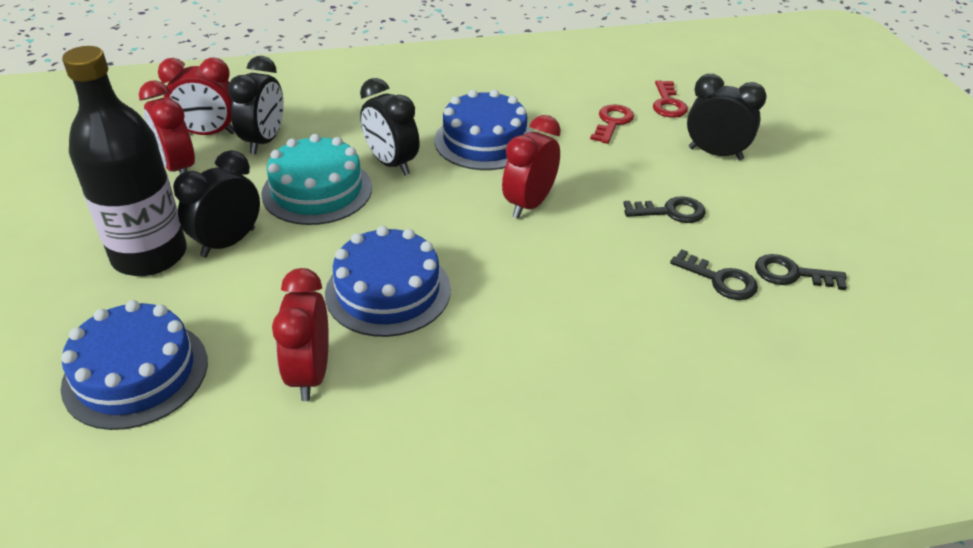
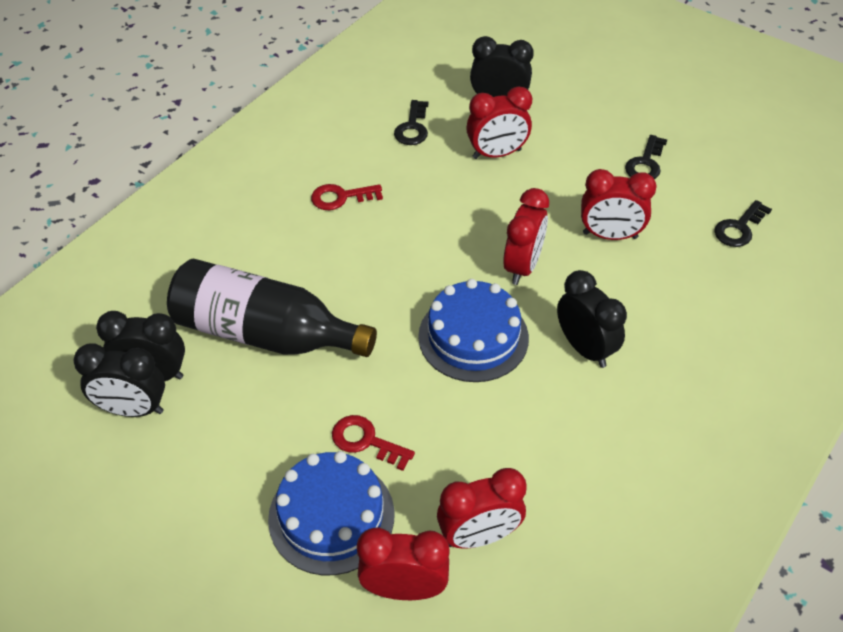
blue cake: 3 -> 2
red clock: 4 -> 5
turquoise cake: 1 -> 0

